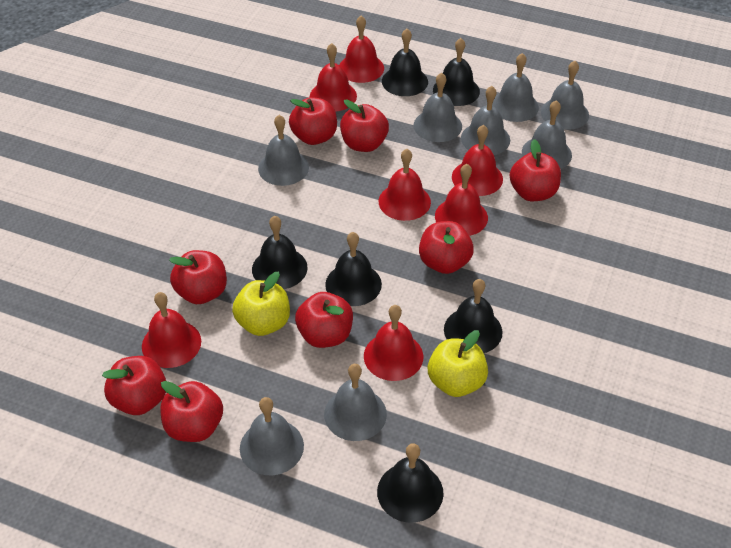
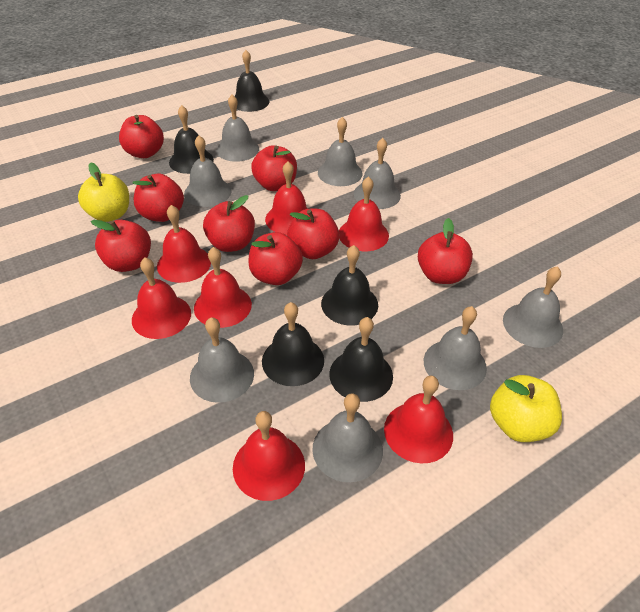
black bell: 6 -> 5

